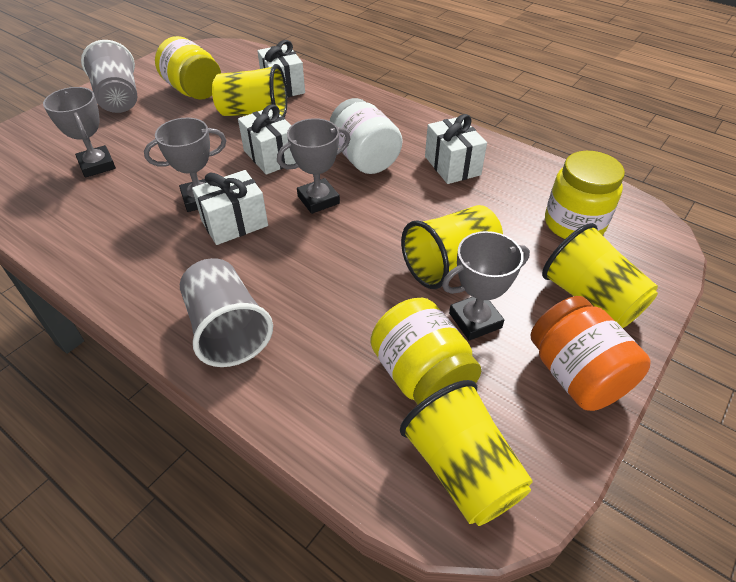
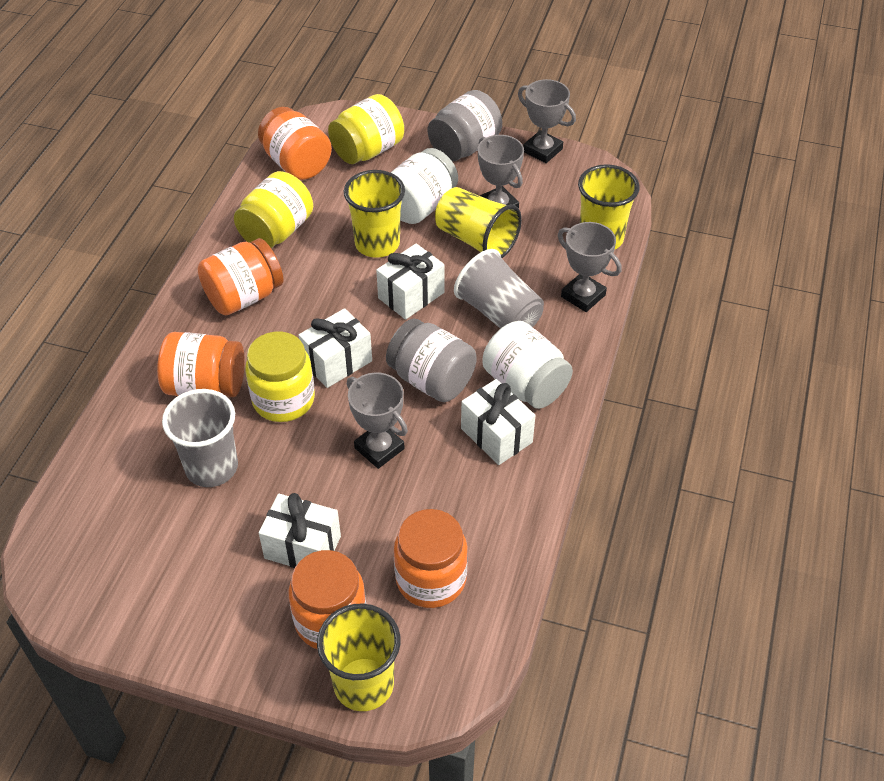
grey jar: 0 -> 2
orange jar: 1 -> 5
white jar: 1 -> 2

